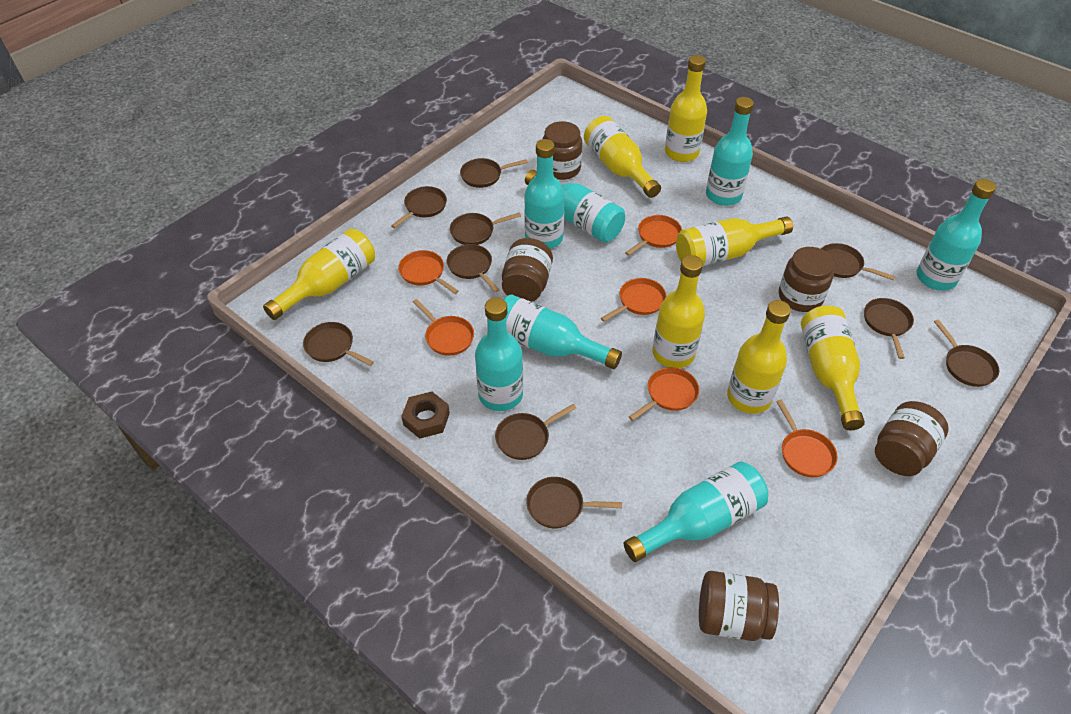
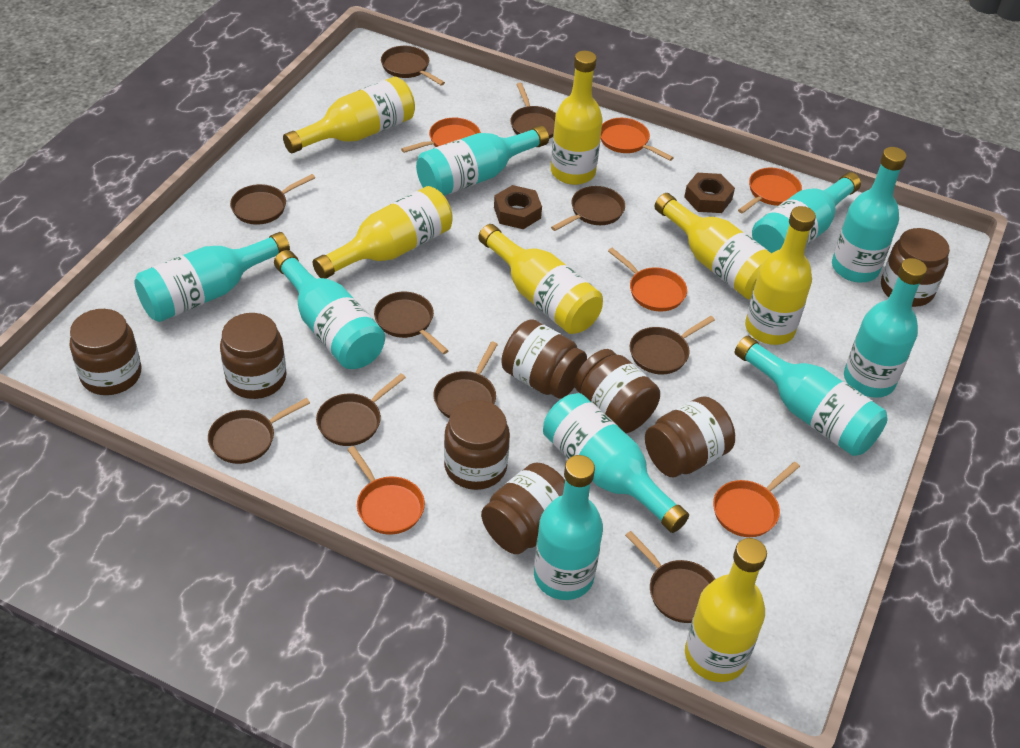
brown jar: 5 -> 8
brown nut: 1 -> 2
turquoise bottle: 7 -> 9

